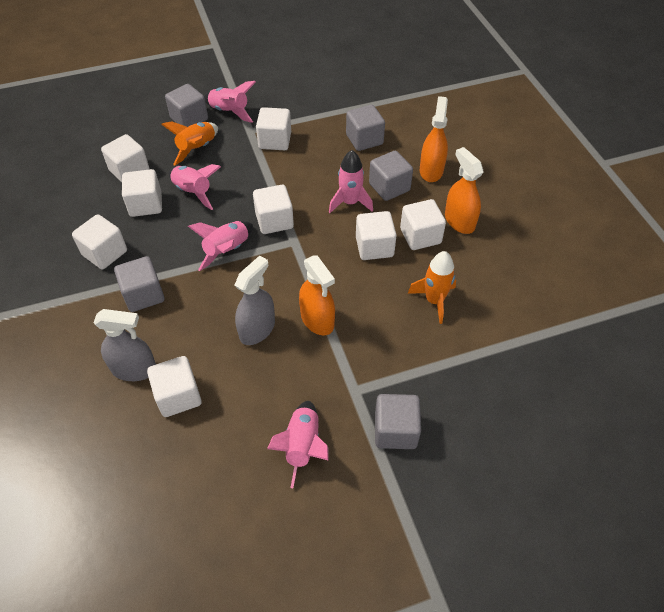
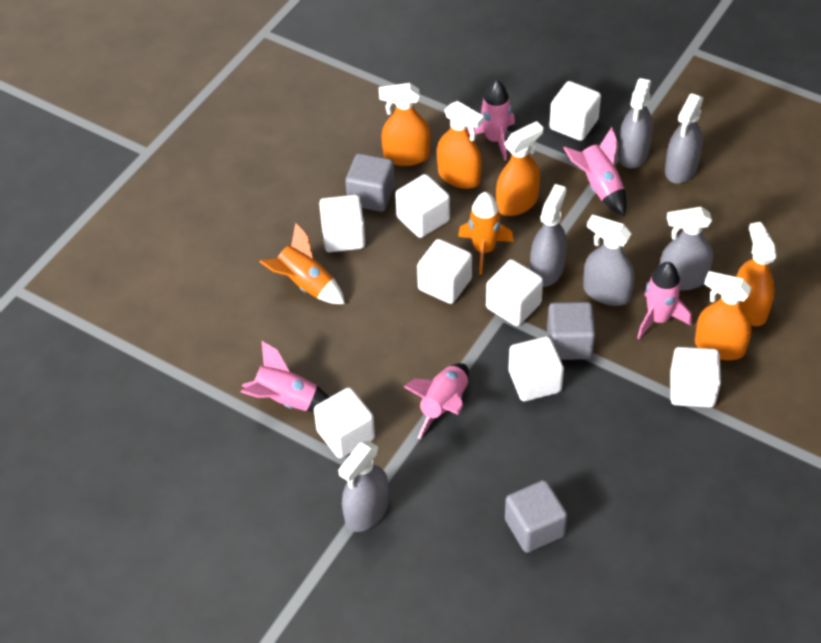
grey cube: 5 -> 3
grey spray bottle: 2 -> 6
orange spray bottle: 3 -> 5

